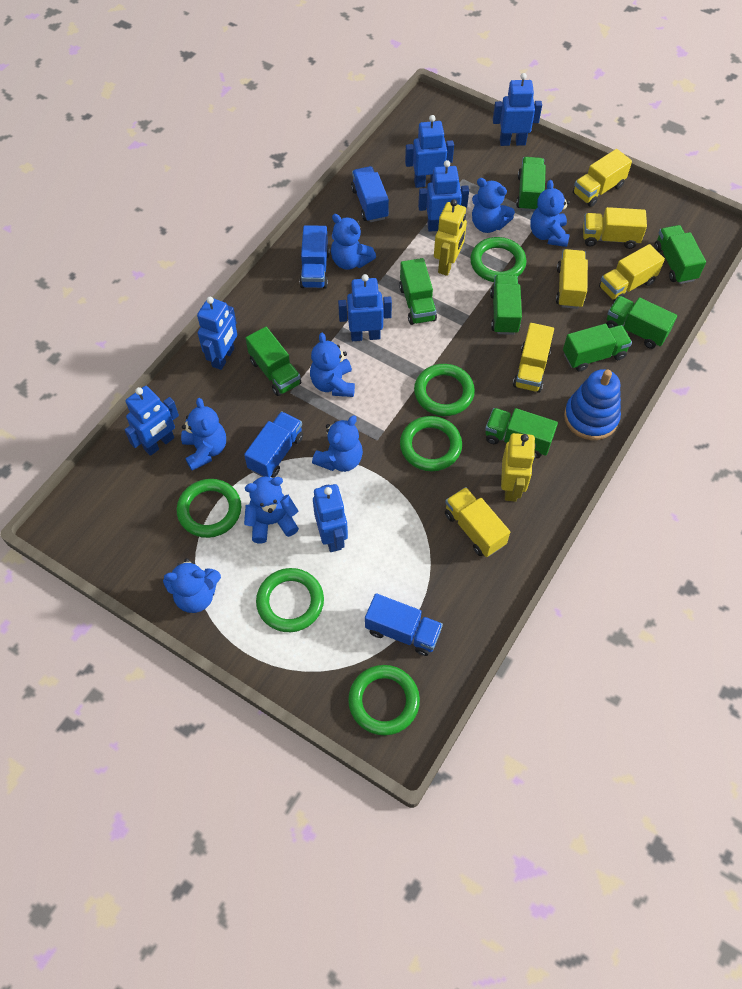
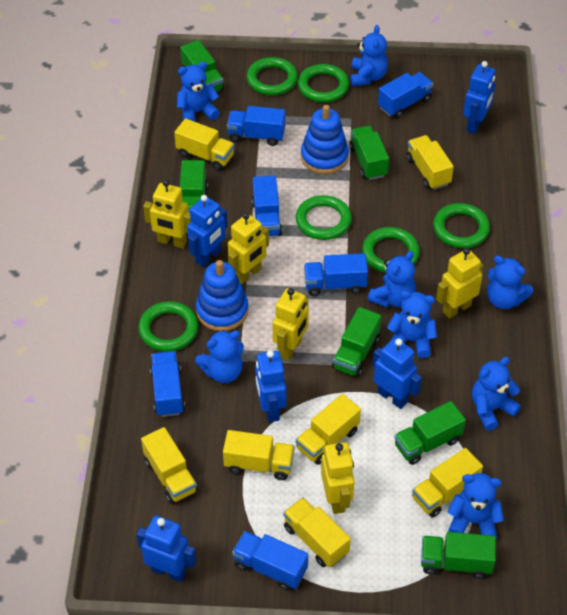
blue robot: 7 -> 5
blue stacking toy: 1 -> 2
blue truck: 4 -> 6
green truck: 8 -> 6
yellow robot: 2 -> 5
yellow truck: 6 -> 7

